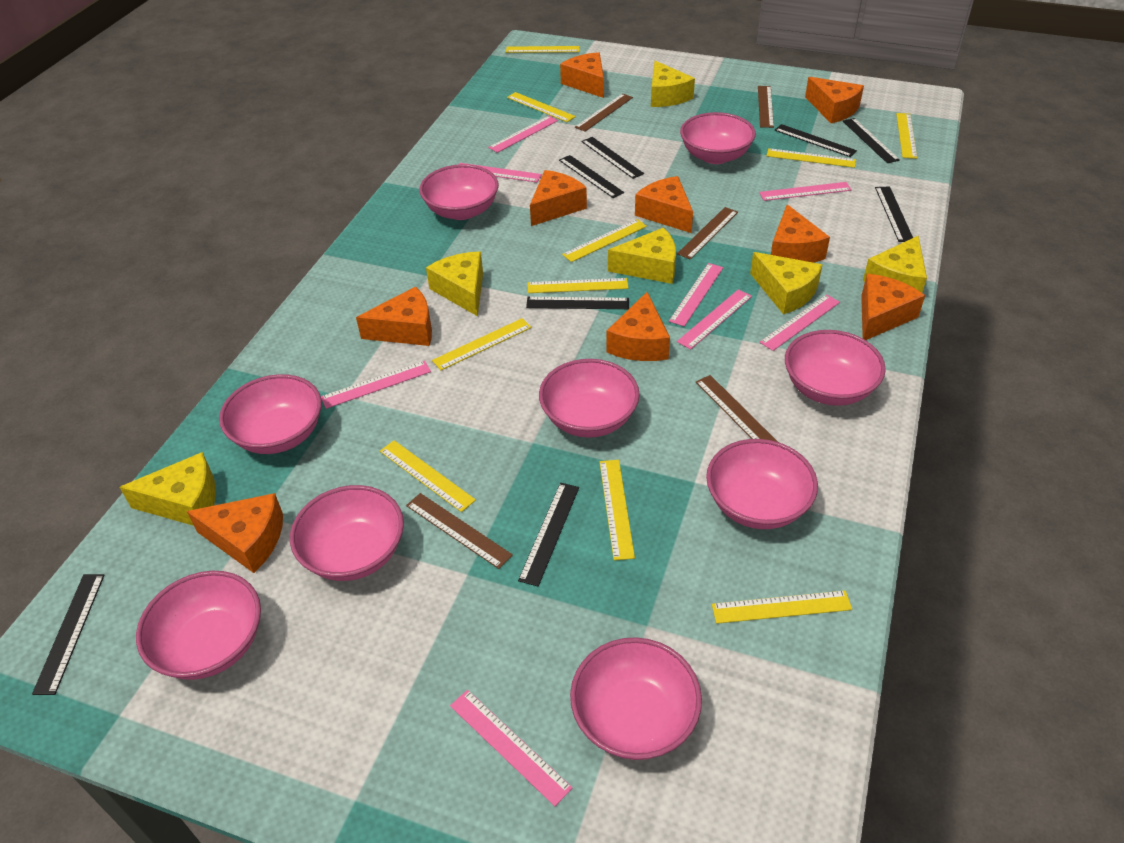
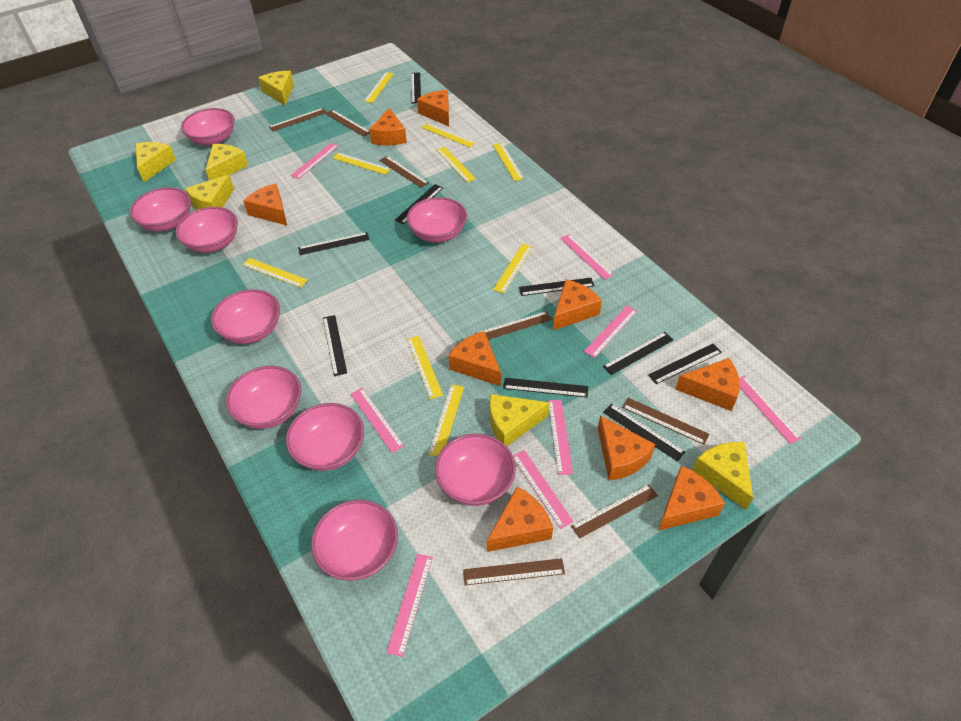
black ruler: 8 -> 9
brown ruler: 5 -> 7
yellow ruler: 10 -> 9

